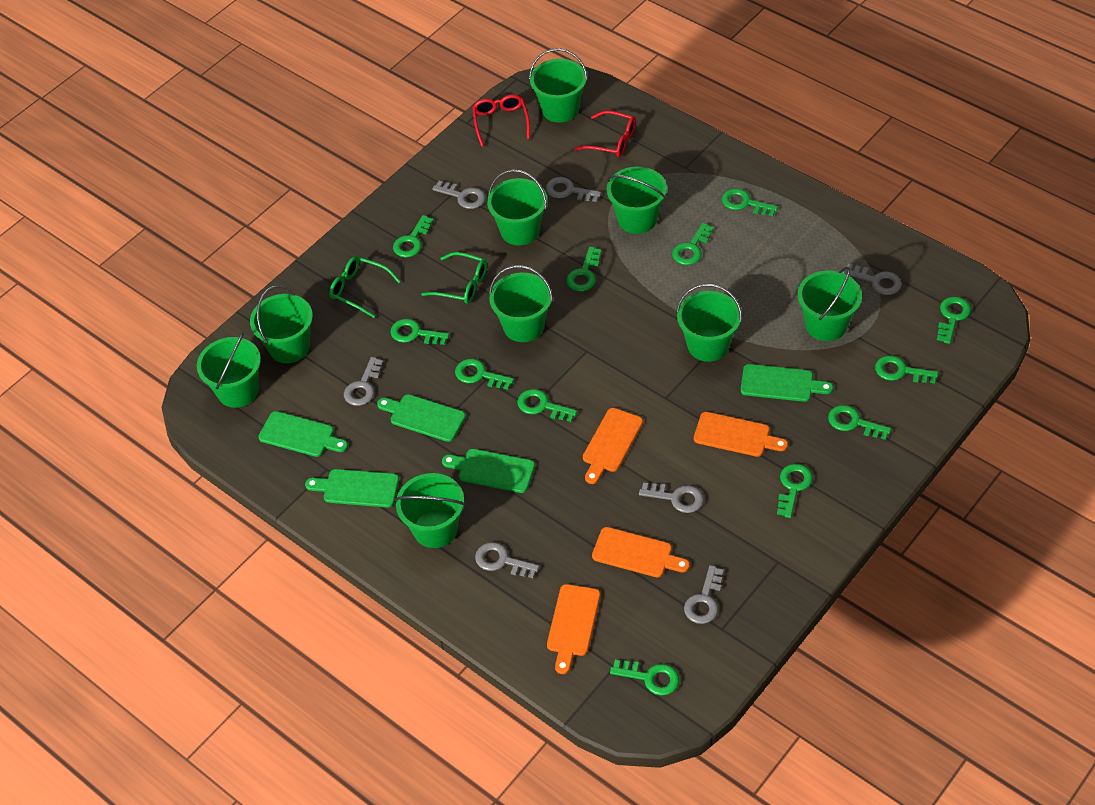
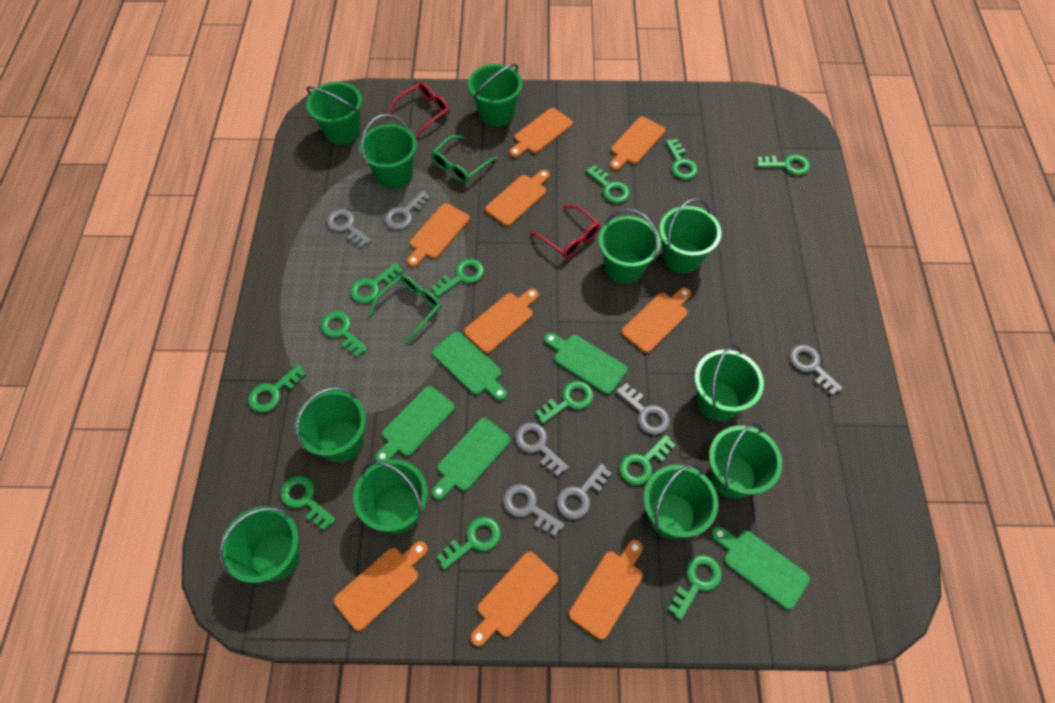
green bucket: 9 -> 11
orange cutting board: 4 -> 9

